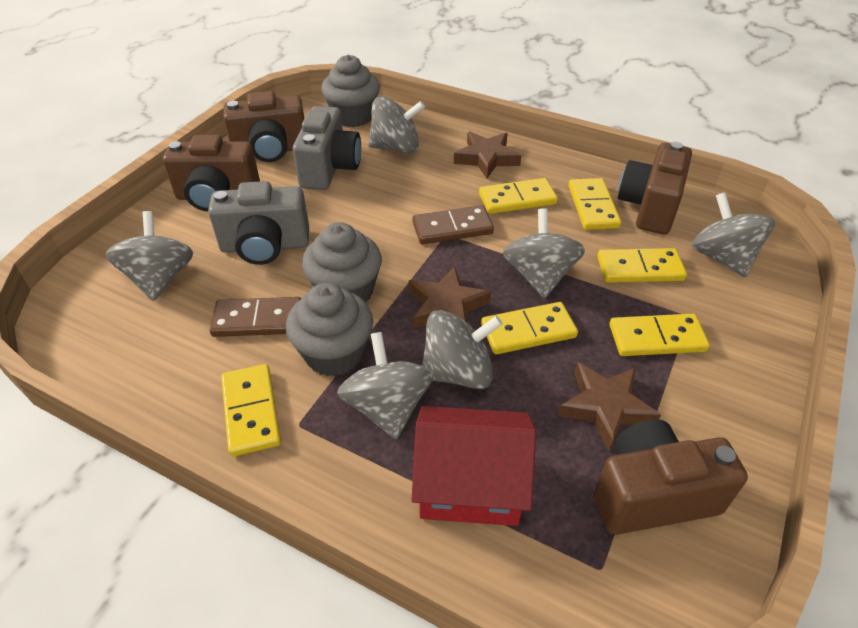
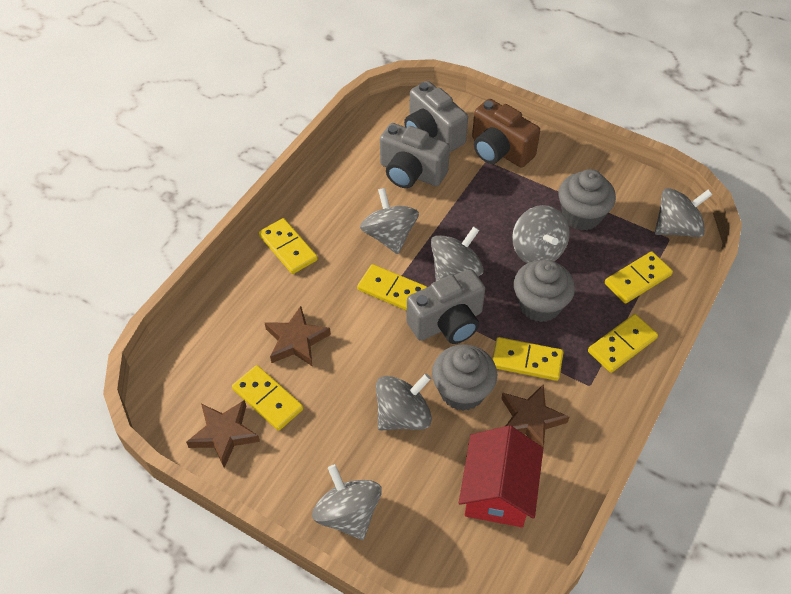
brown camera: 4 -> 1
brown domino: 2 -> 0
grey camera: 2 -> 3

